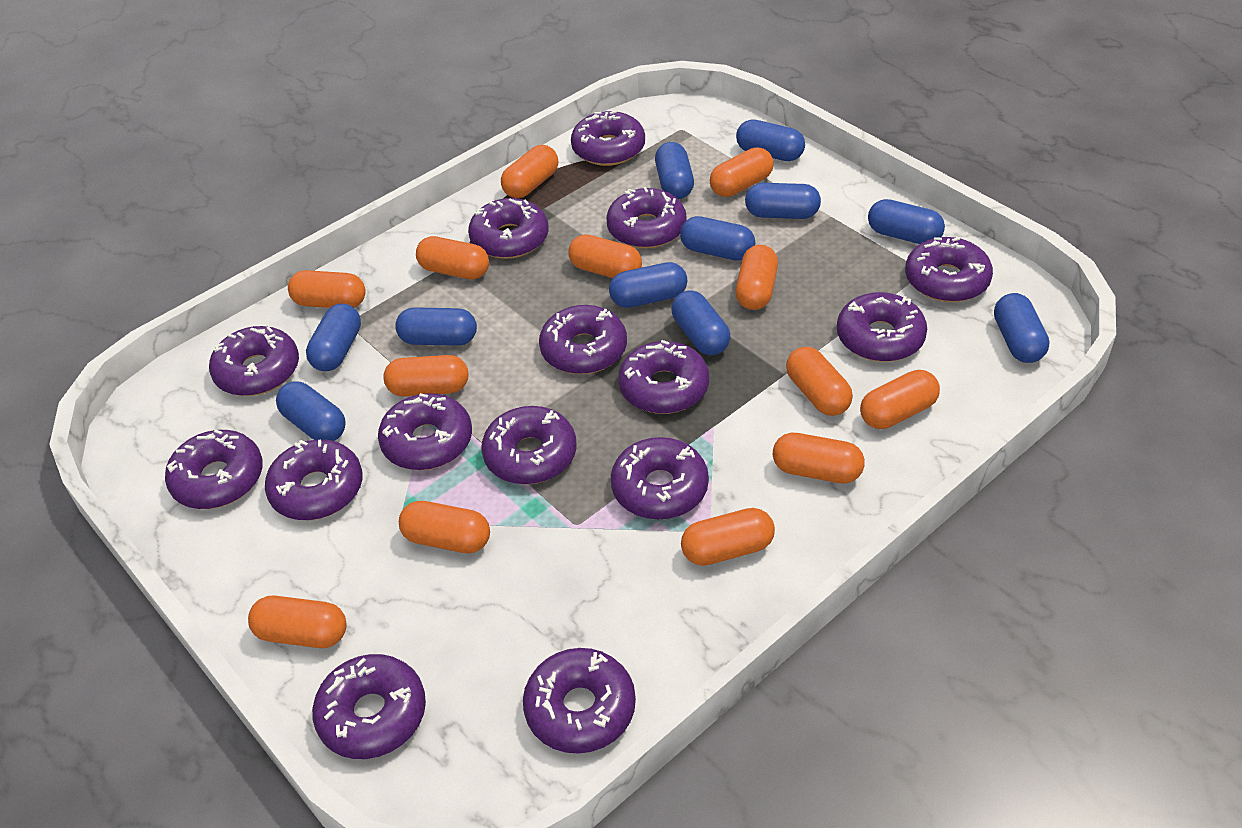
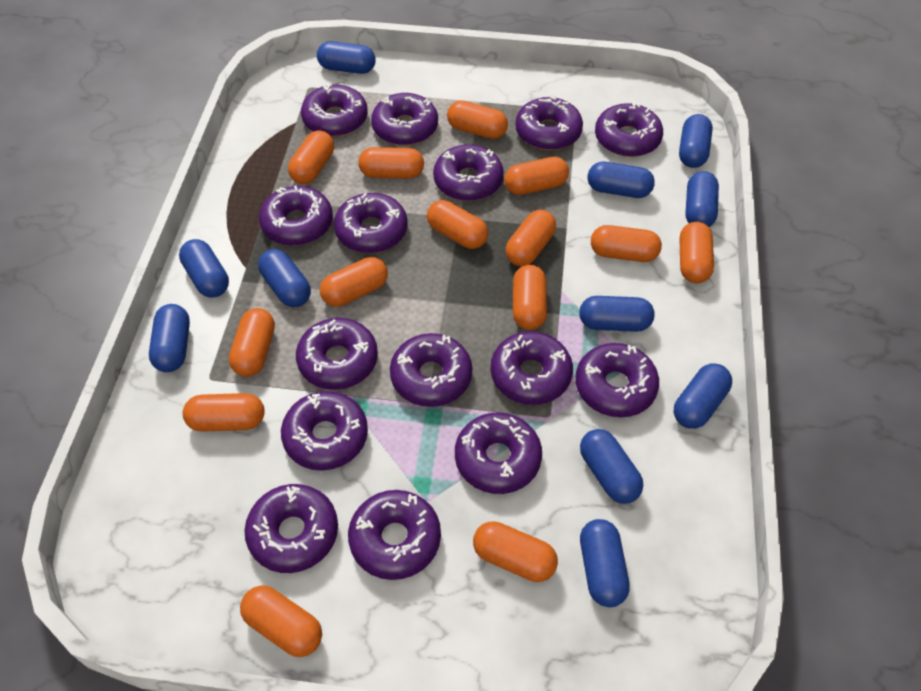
orange capsule: 13 -> 14

